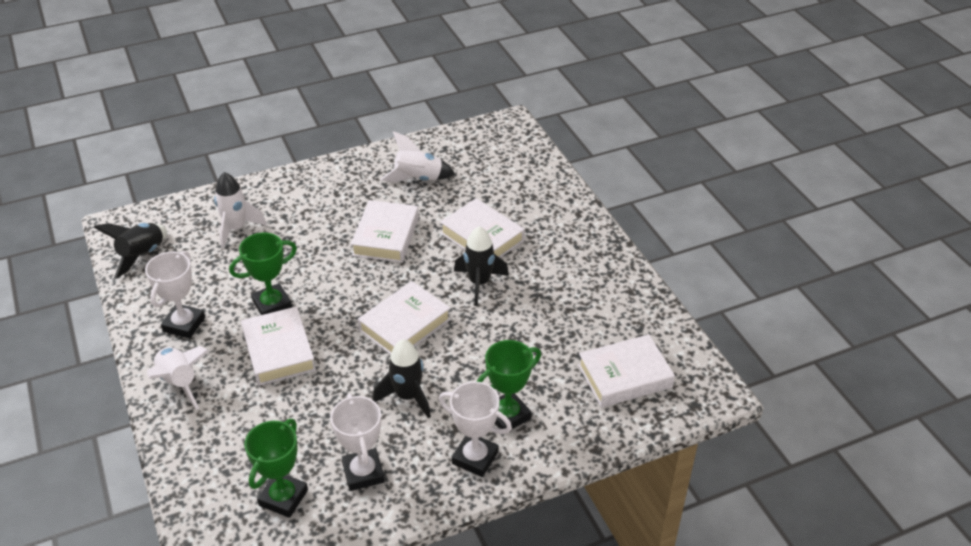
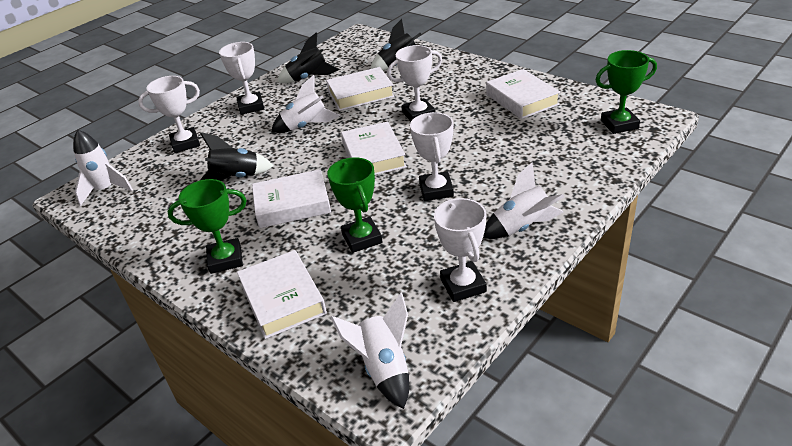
white rocket: 3 -> 4
white trophy: 3 -> 5

